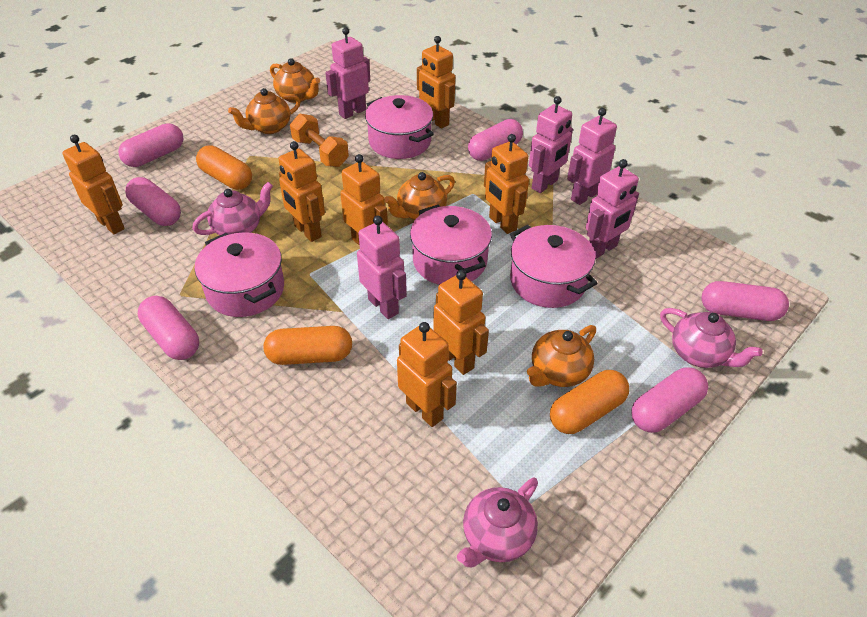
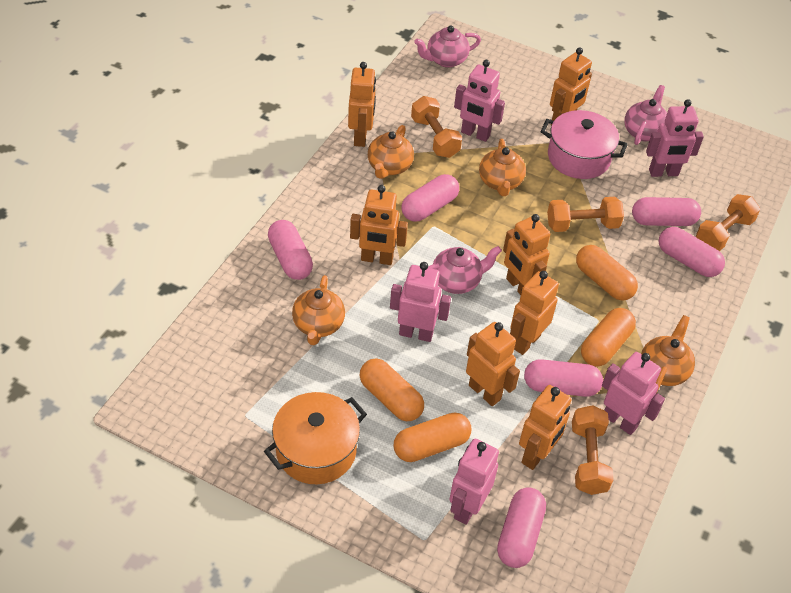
orange capsule: 3 -> 4
orange dumbbell: 1 -> 4
orange pot: 0 -> 1
pink pot: 4 -> 1

